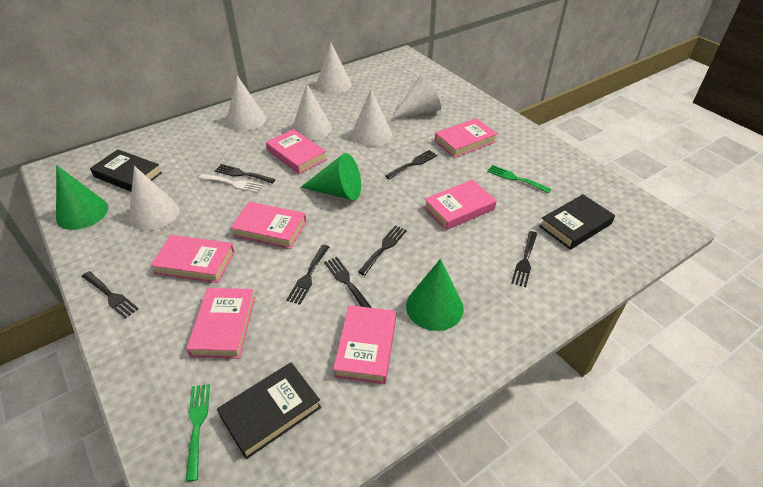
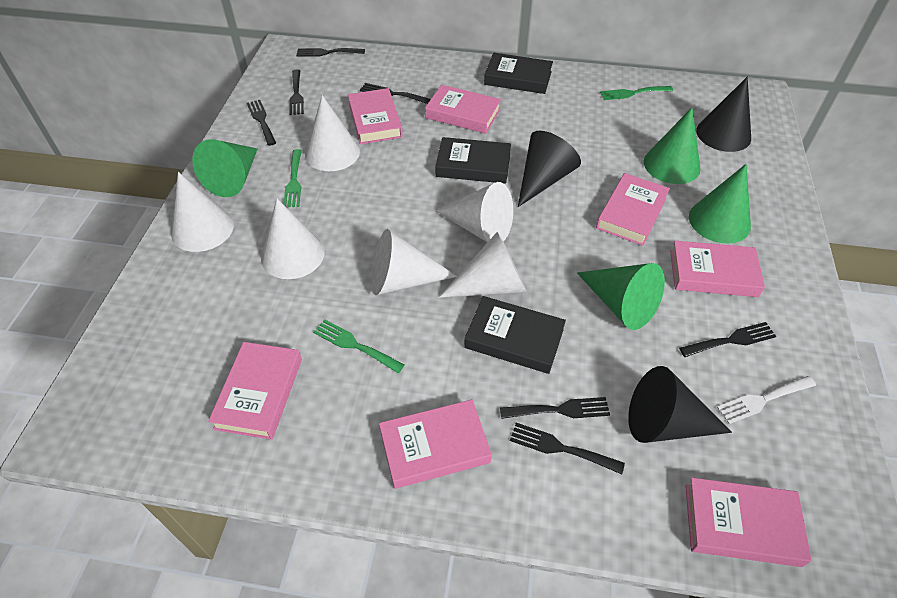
black cone: 0 -> 3
green cone: 3 -> 4
green fork: 2 -> 3

